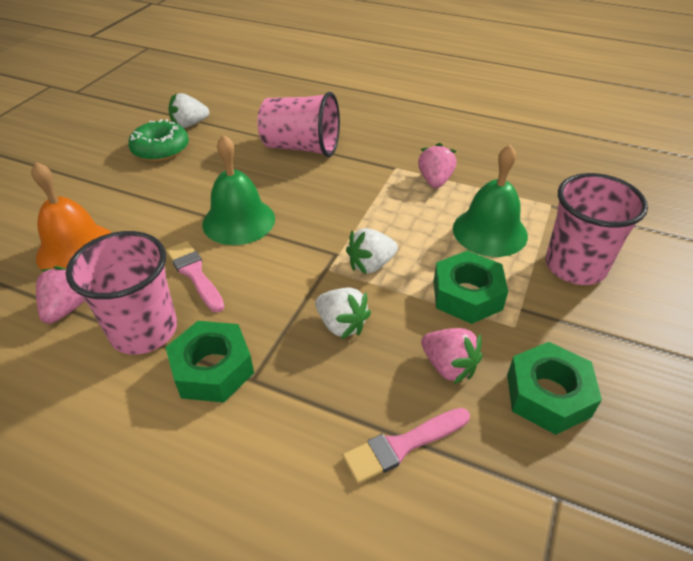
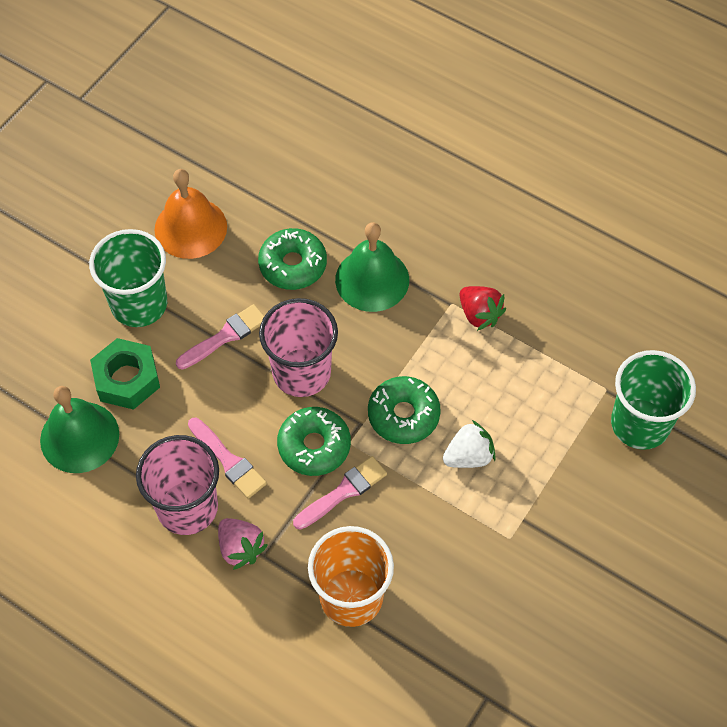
green cup: 0 -> 2
green donut: 1 -> 3
green nut: 3 -> 1
orange cup: 0 -> 1
pink brush: 2 -> 3
pink cup: 3 -> 2
pink strawberry: 3 -> 1
red strawberry: 0 -> 1
white strawberry: 3 -> 1

